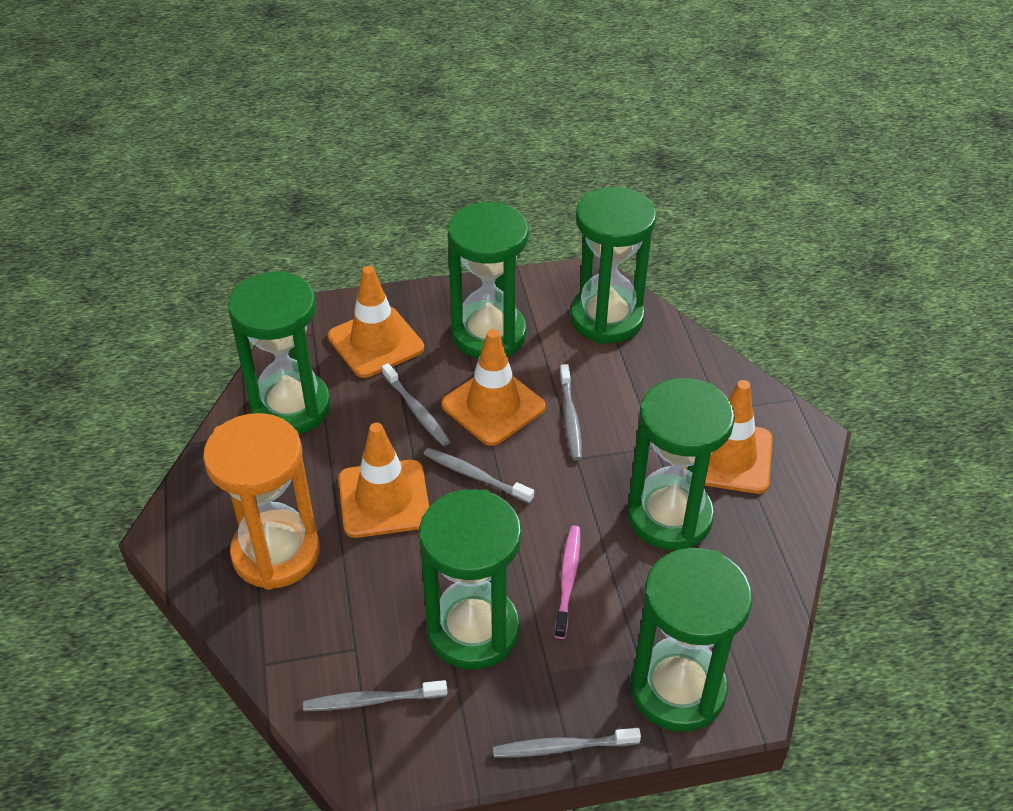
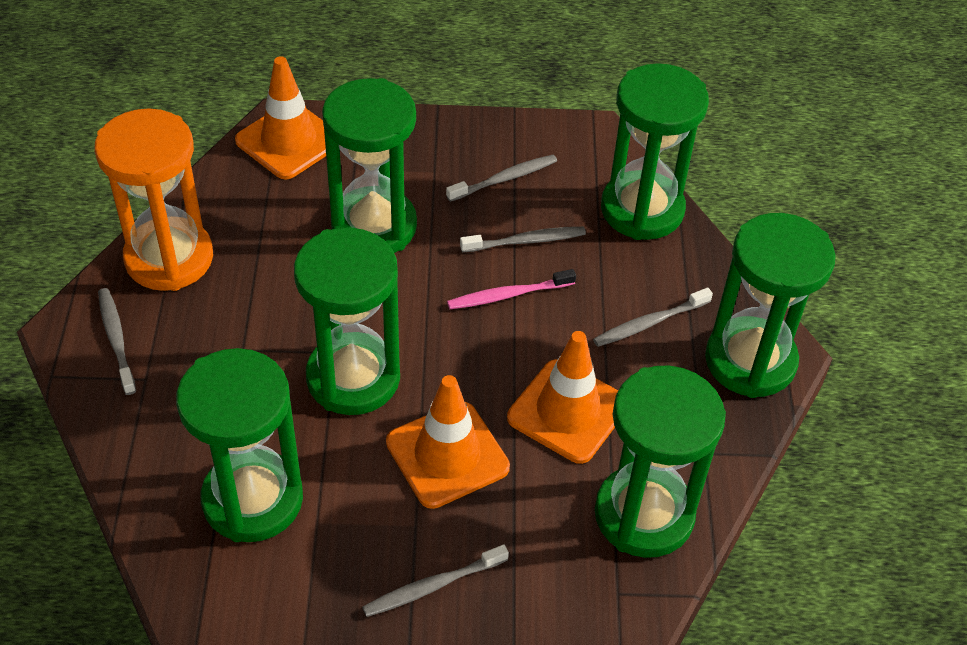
orange traffic cone: 4 -> 3

